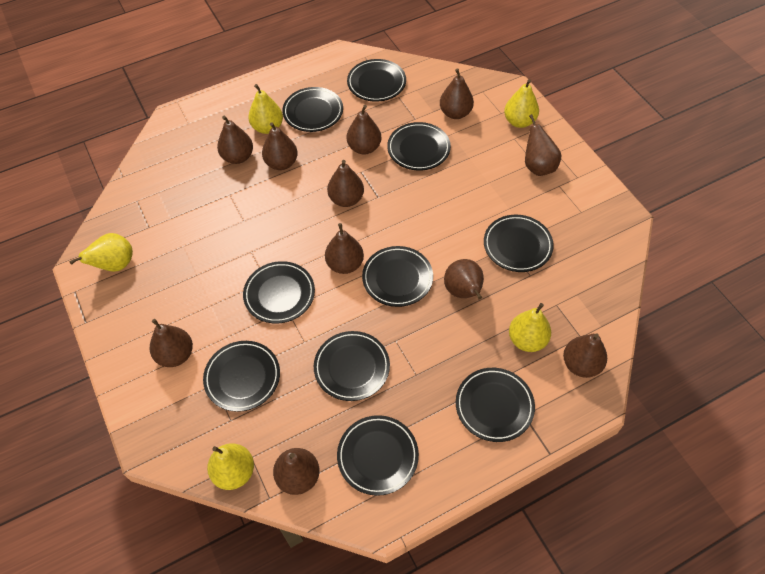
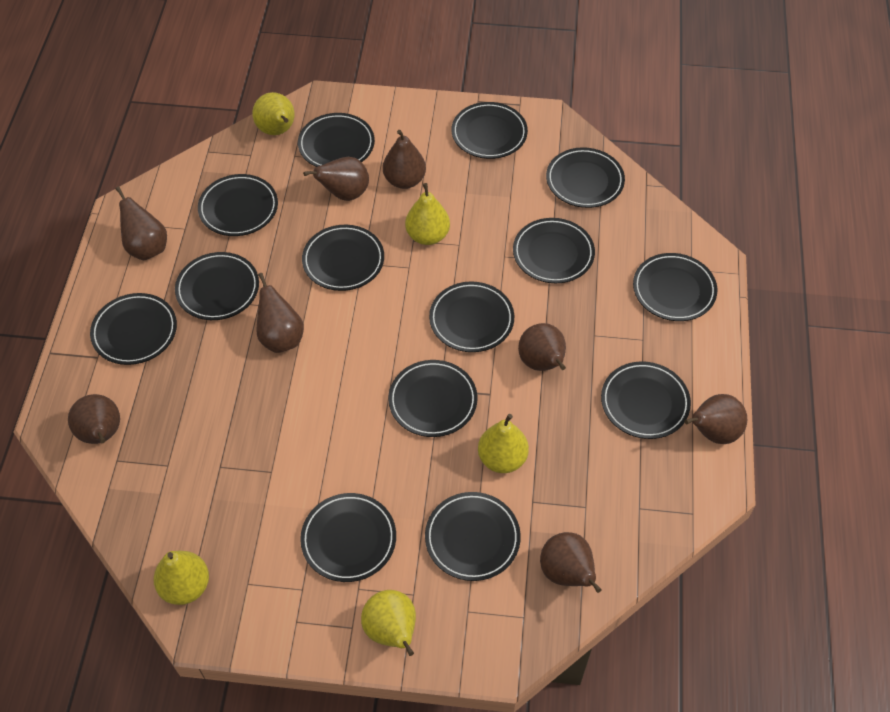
black plate: 10 -> 14
brown pear: 11 -> 8

